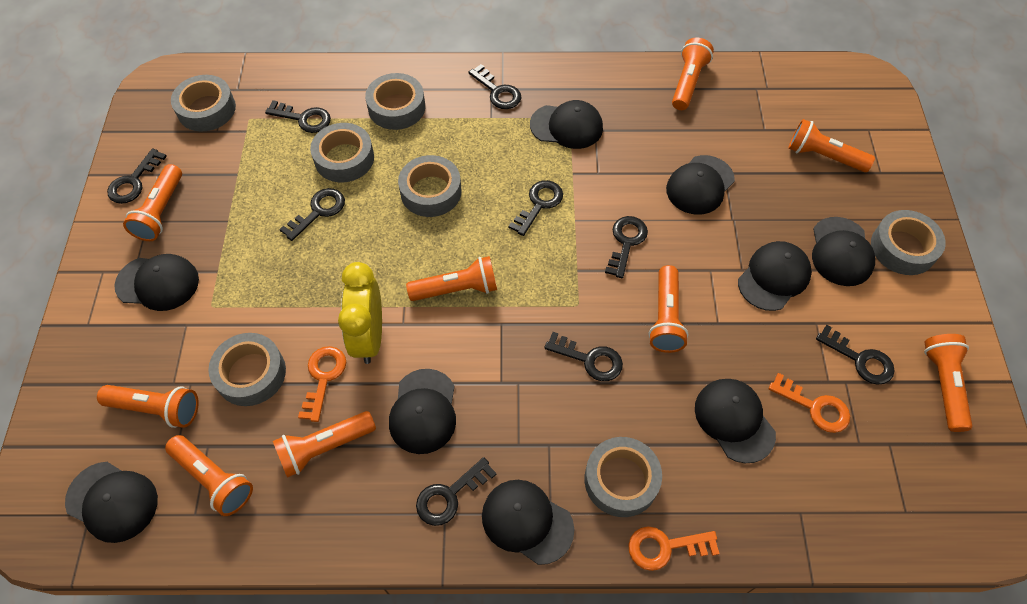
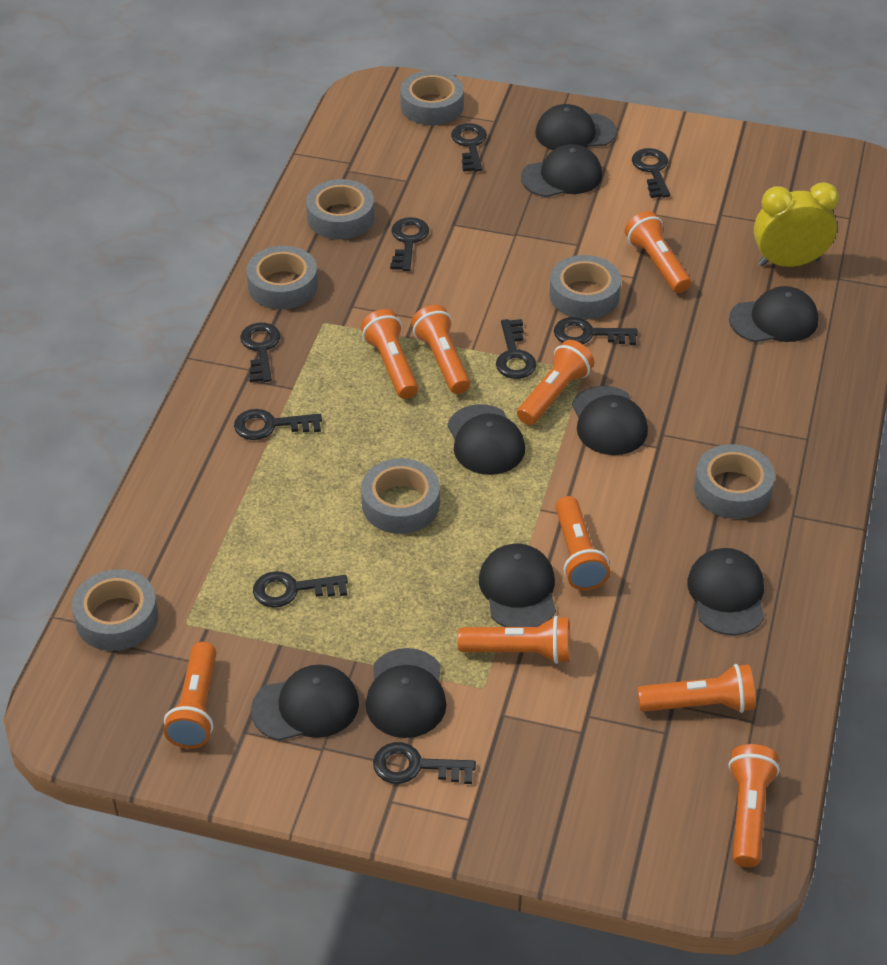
orange key: 3 -> 0

